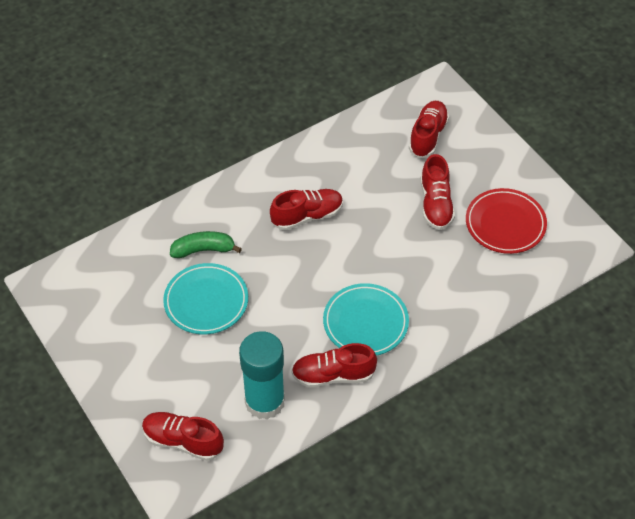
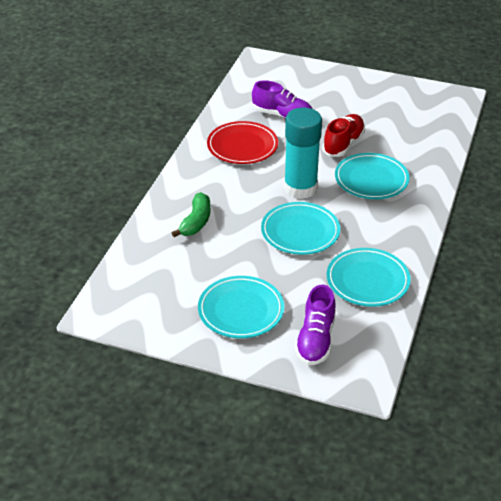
purple shoe: 0 -> 2
red shoe: 5 -> 1
turquoise plate: 2 -> 4

